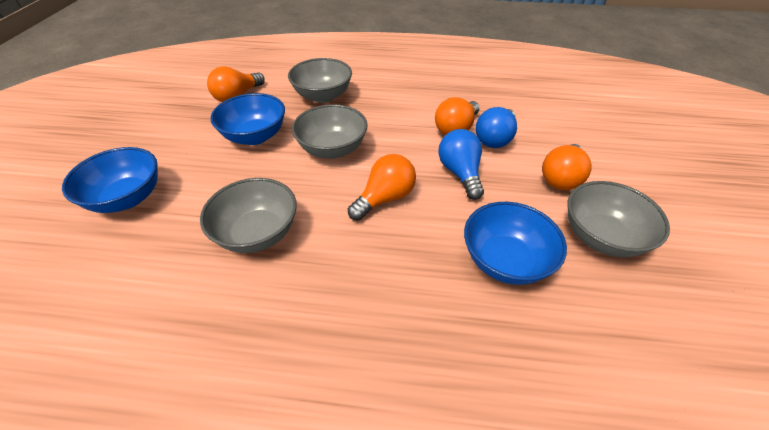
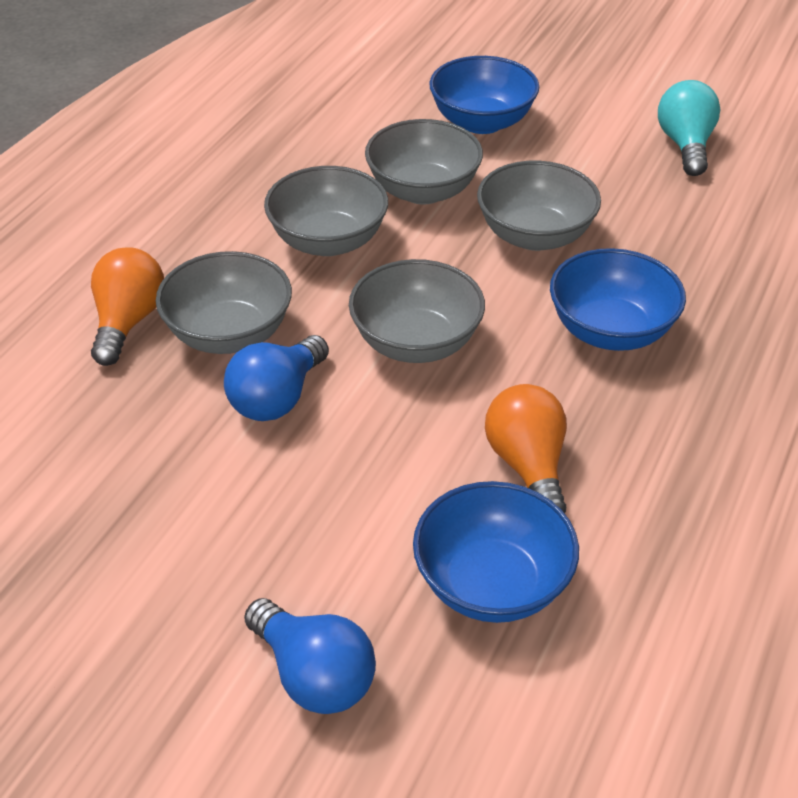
grey bowl: 4 -> 5
orange light bulb: 4 -> 2
turquoise light bulb: 0 -> 1

